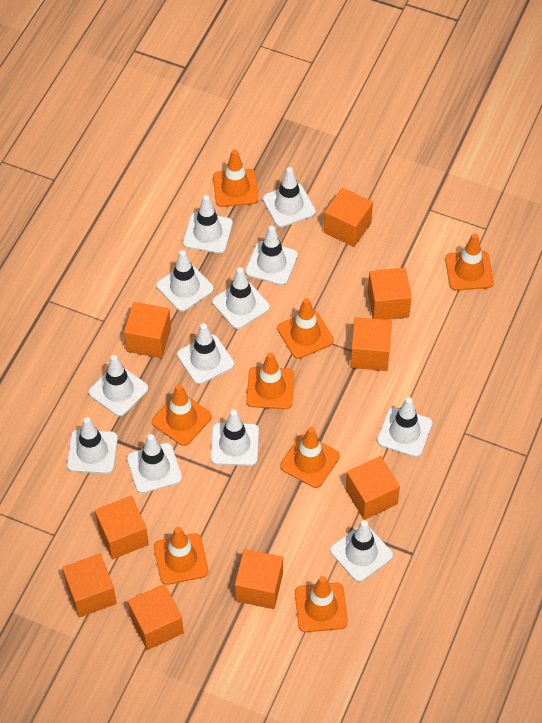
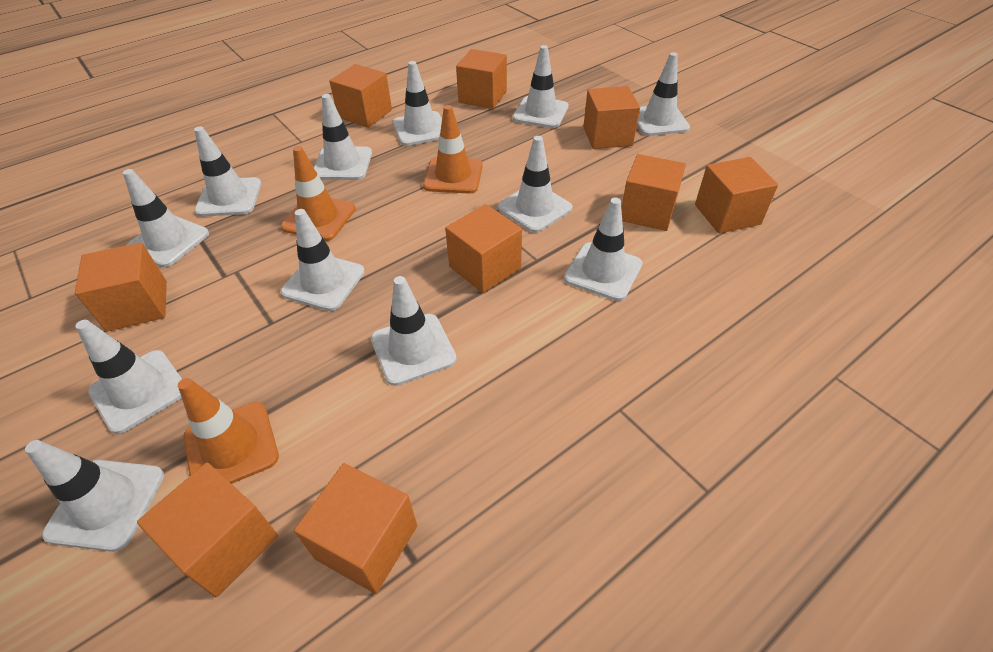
orange traffic cone: 8 -> 3

